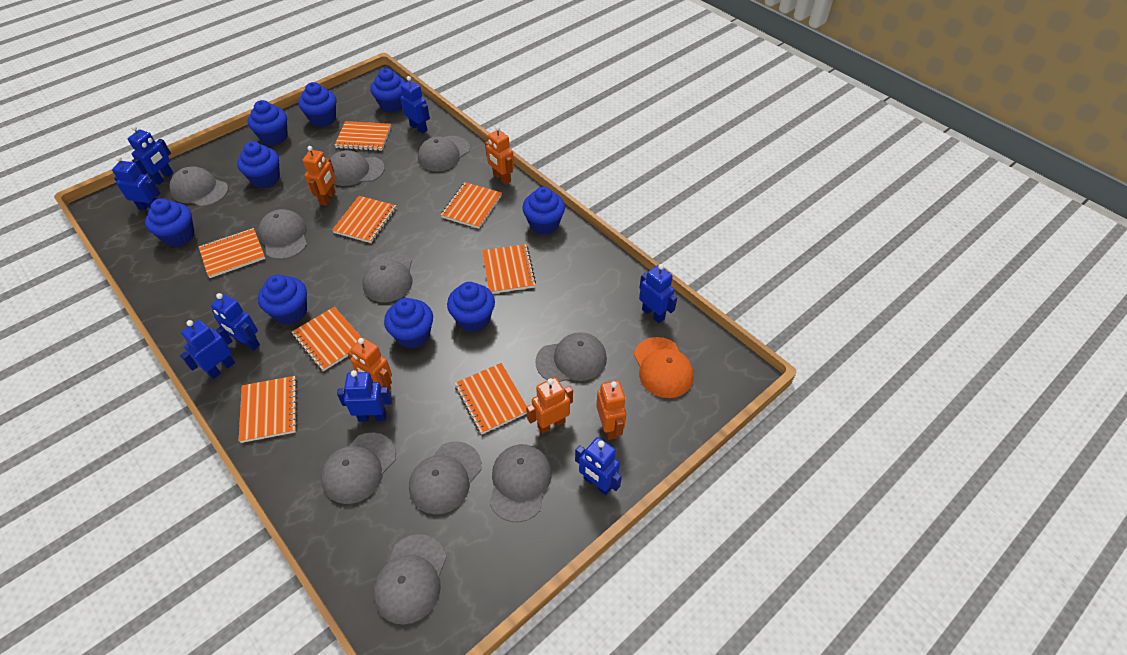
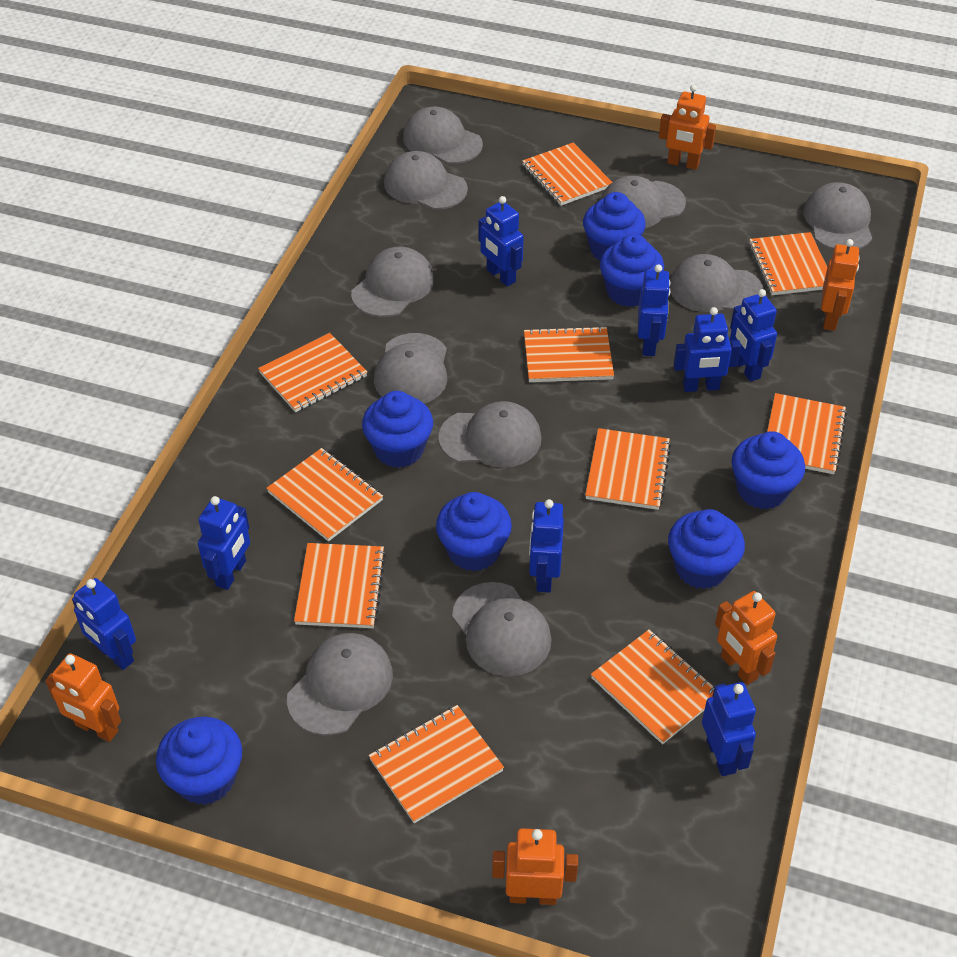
blue cupcake: 9 -> 7
orange cap: 1 -> 0
orange notebook: 8 -> 10

